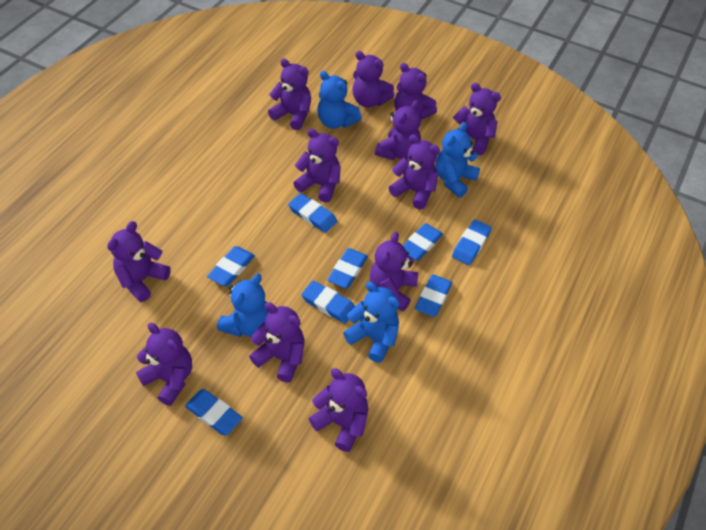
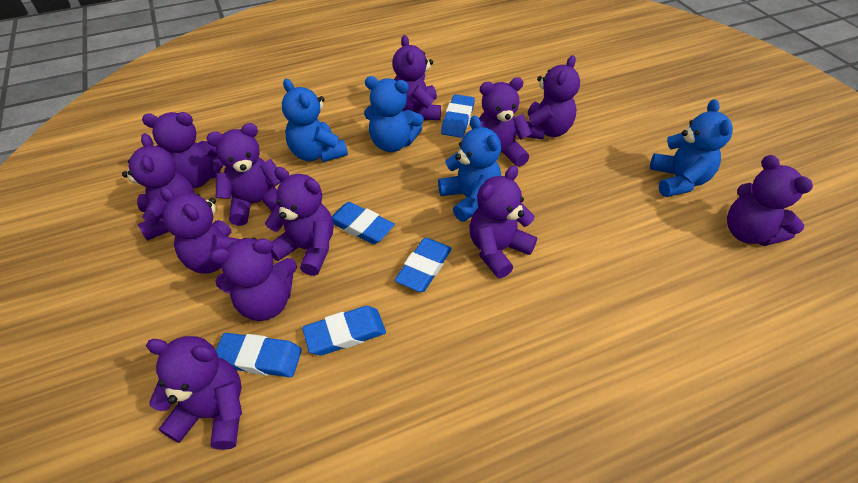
blue eraser: 8 -> 5

